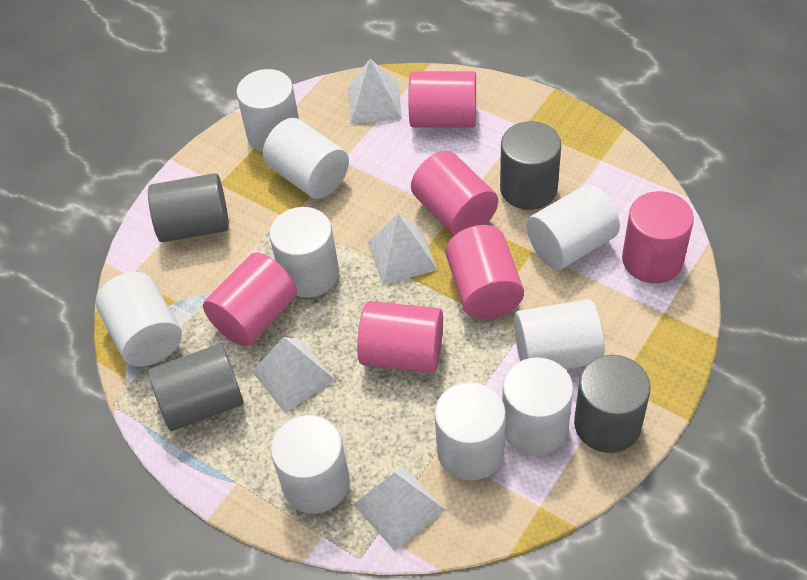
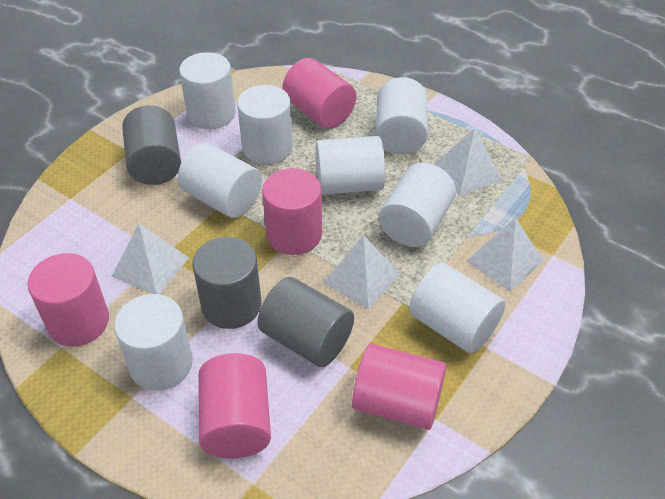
grey cylinder: 4 -> 3
pink cylinder: 6 -> 5
white cylinder: 9 -> 8

